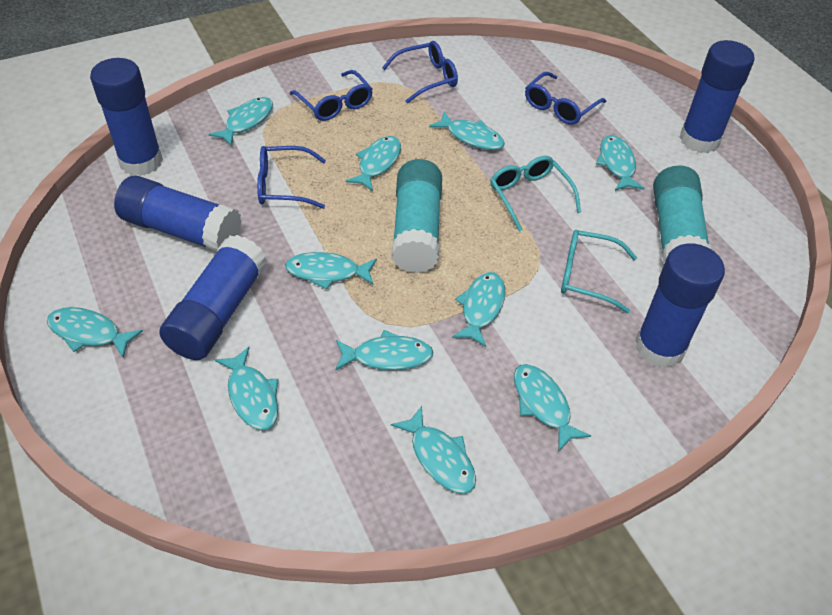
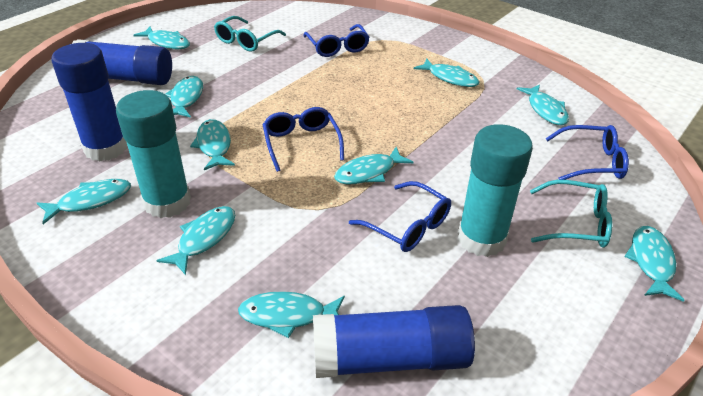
blue glue stick: 5 -> 3
turquoise fish: 11 -> 10

